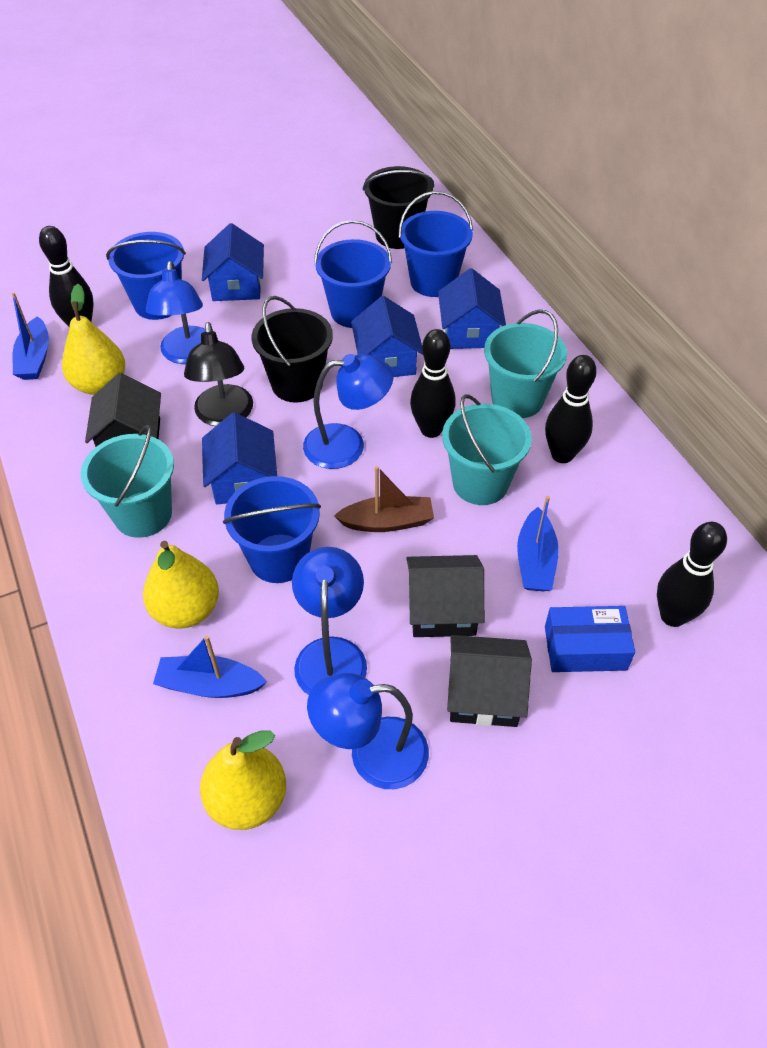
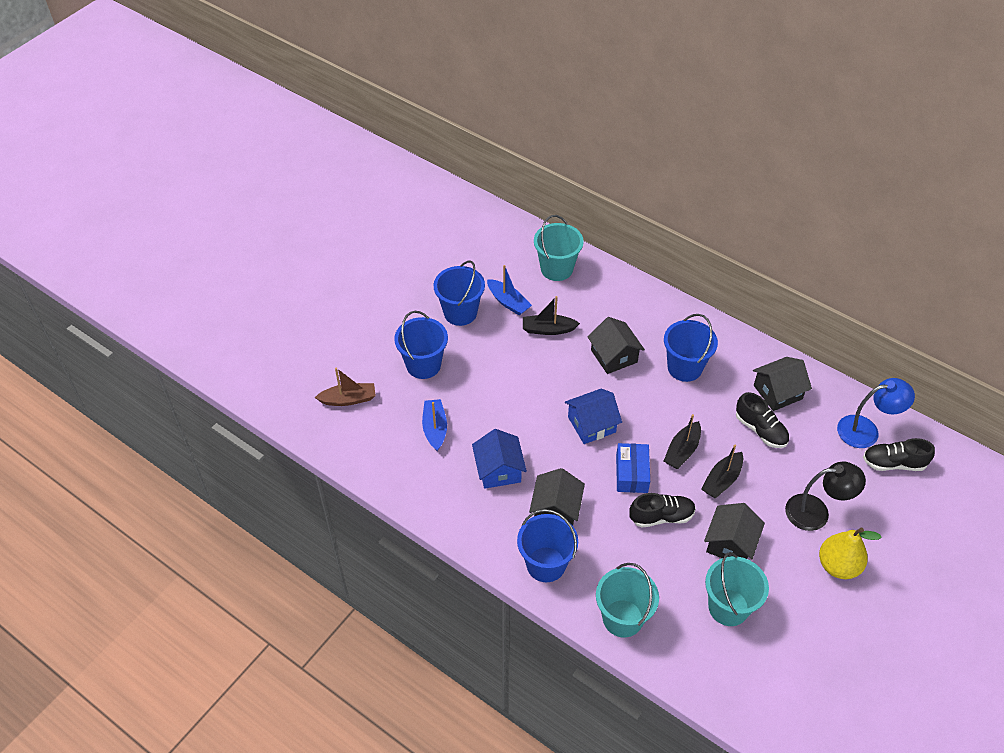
black boat: 0 -> 3
black bowling pin: 4 -> 0
black bucket: 2 -> 0
black house: 3 -> 4
black shoe: 0 -> 3
blue boat: 3 -> 2
blue house: 4 -> 2
blue lamp: 4 -> 1
yellow pear: 3 -> 1

